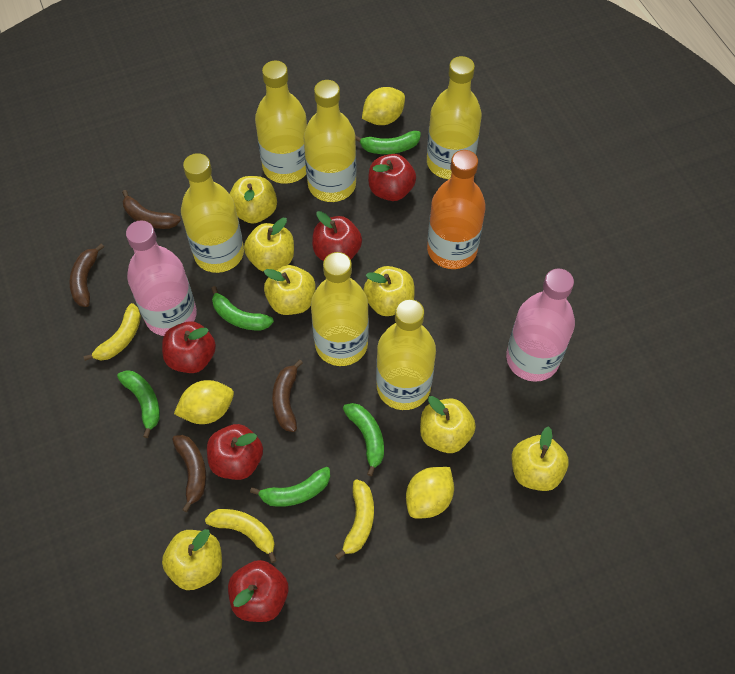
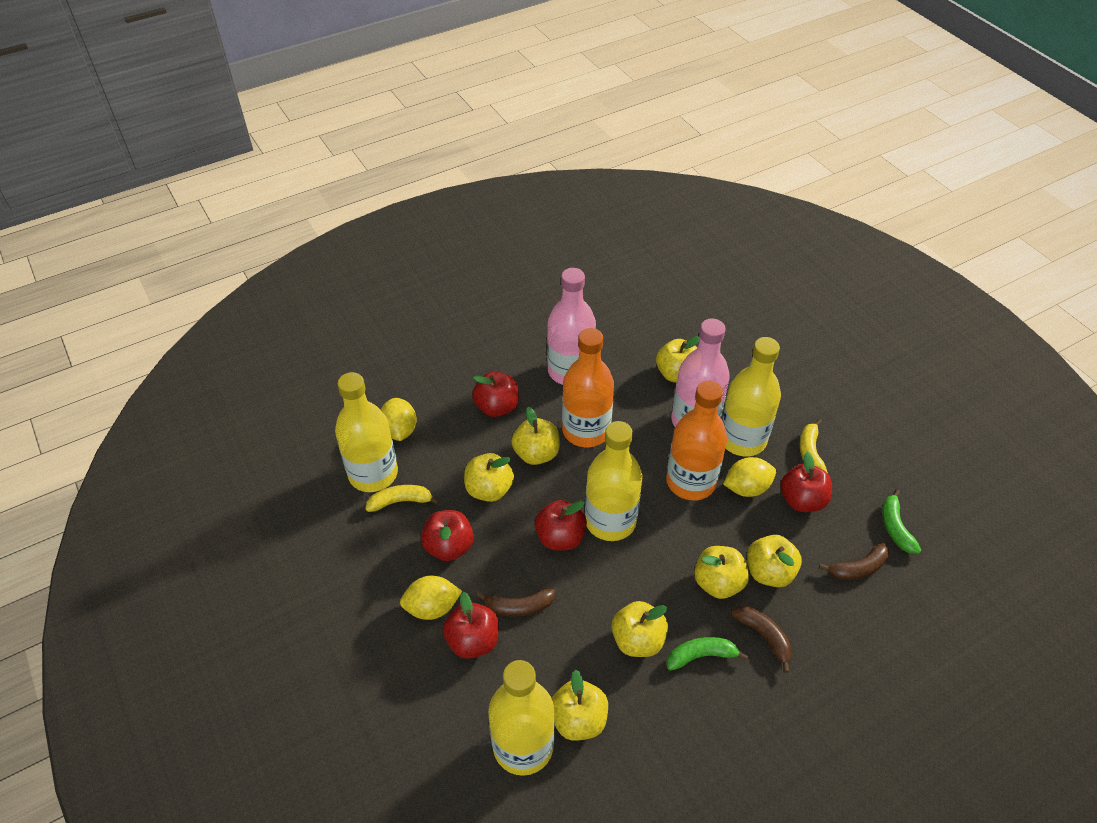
brown banana: 4 -> 3
green banana: 5 -> 2
orange bottle: 1 -> 2
yellow banana: 3 -> 2
yellow bottle: 6 -> 4

